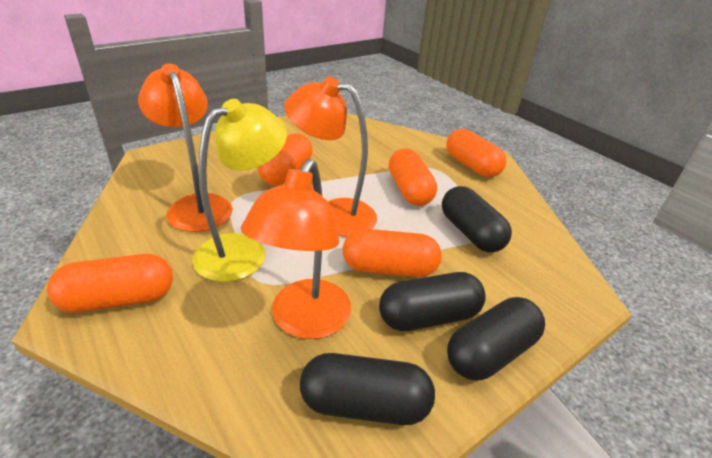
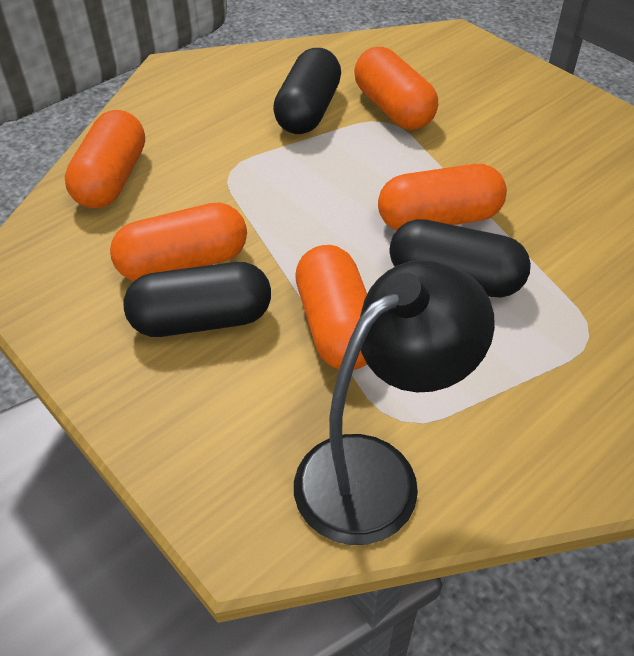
black capsule: 4 -> 3
black lamp: 0 -> 1
orange lamp: 3 -> 0
yellow lamp: 1 -> 0

